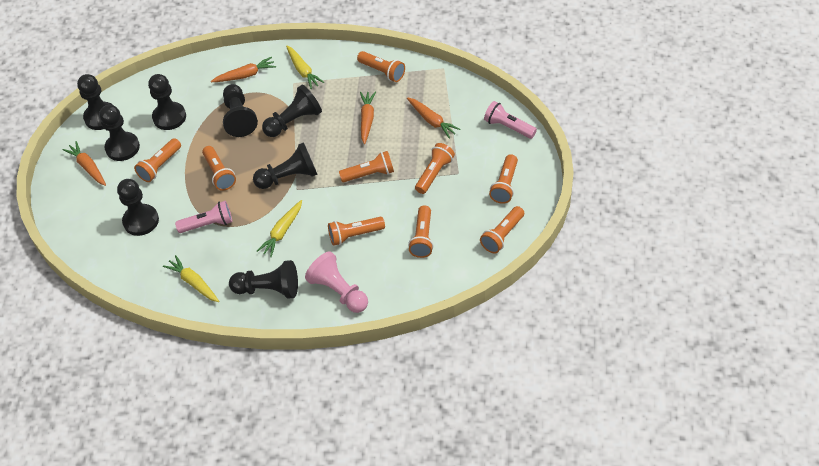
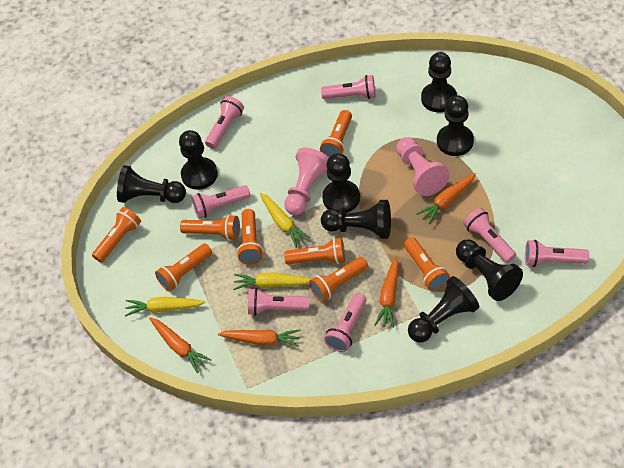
orange flashlight: 9 -> 8
pink flashlight: 2 -> 7
pink pawn: 1 -> 2

